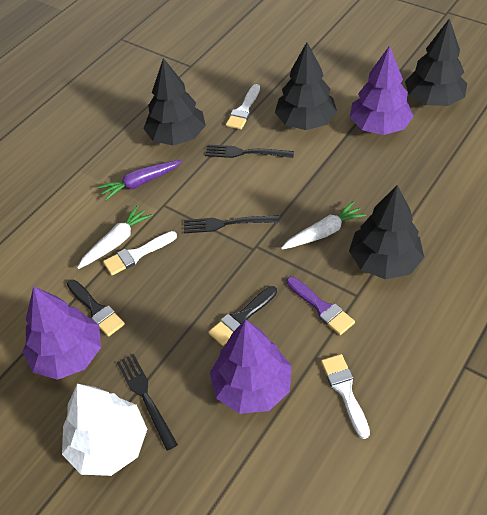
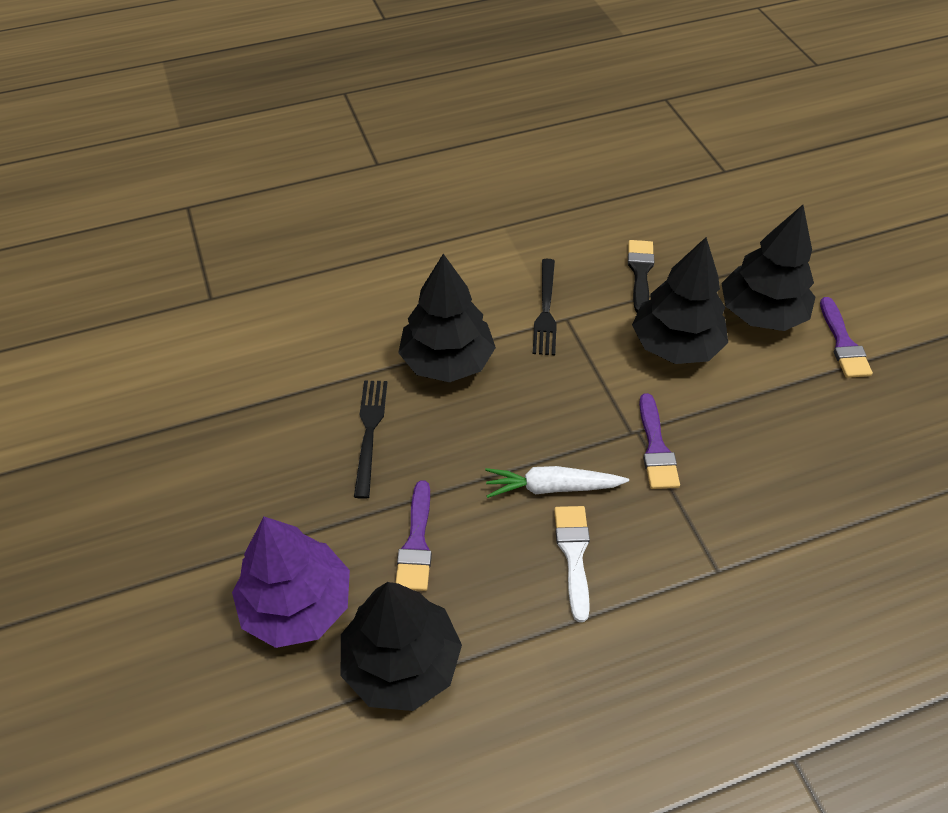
black brush: 2 -> 1
black fork: 3 -> 2
purple brush: 1 -> 3
purple carrot: 1 -> 0
purple tree: 3 -> 1
white brush: 3 -> 1
white carrot: 2 -> 1
white tree: 1 -> 0

